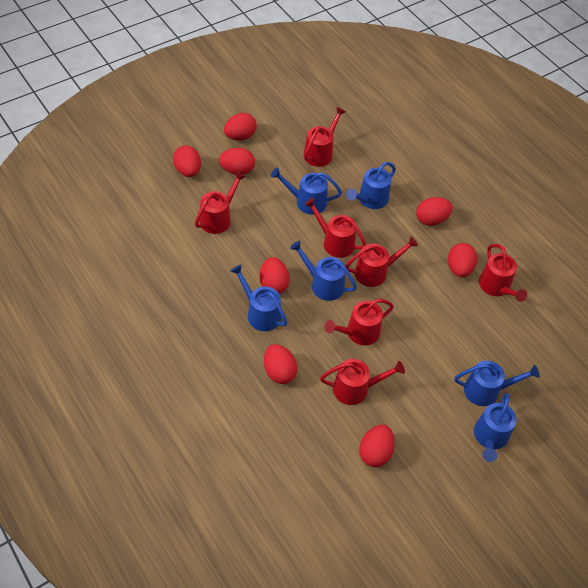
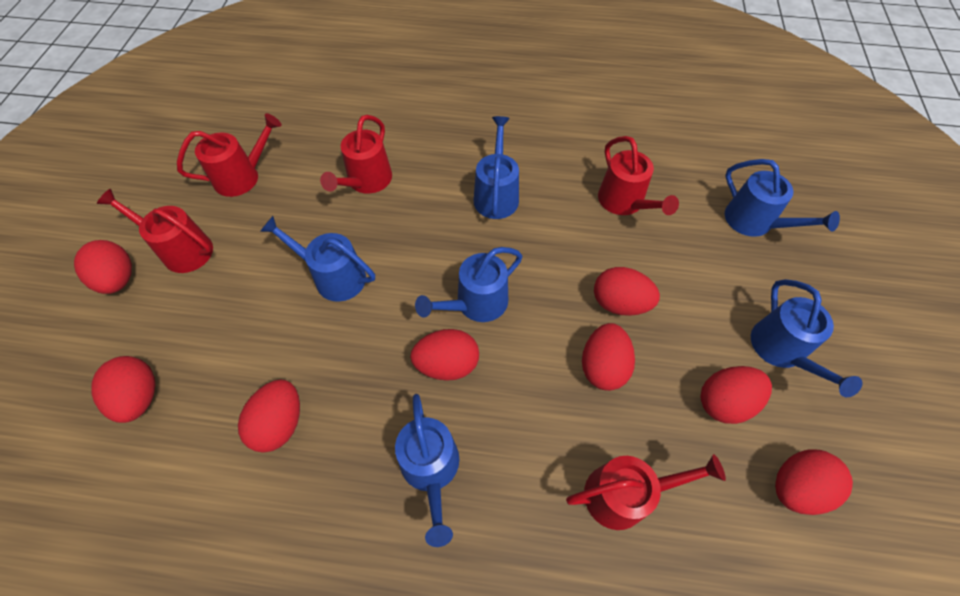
red watering can: 7 -> 5

